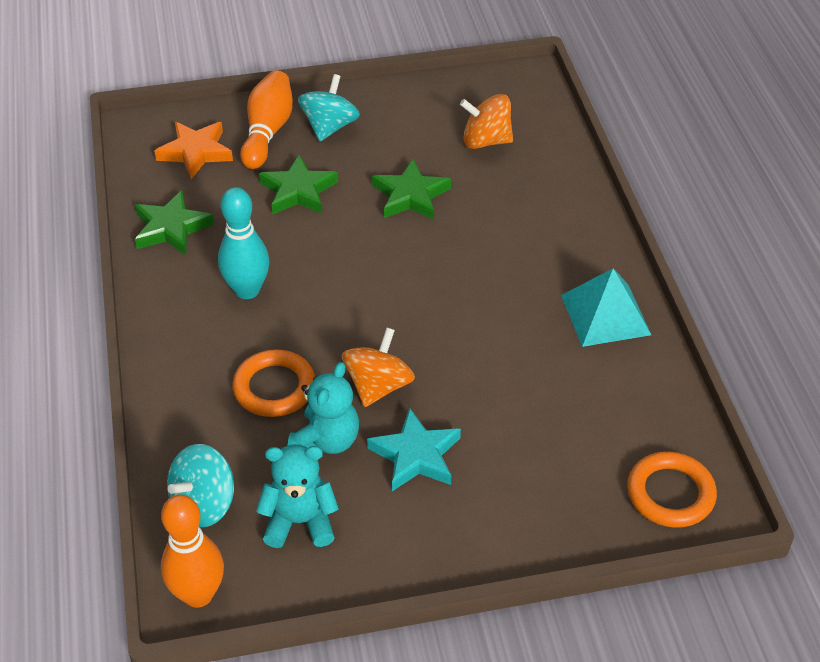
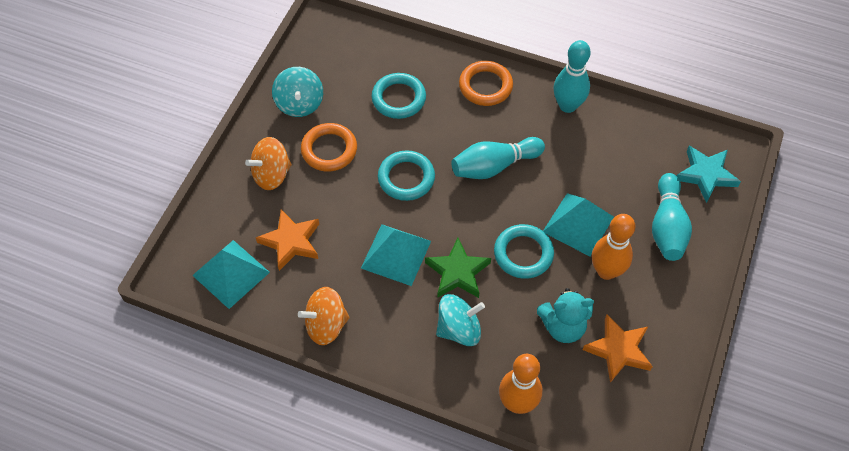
green star: 3 -> 1
orange star: 1 -> 2
turquoise bowling pin: 1 -> 3
turquoise pyramid: 1 -> 3
turquoise ring: 0 -> 3
turquoise teddy bear: 2 -> 1

